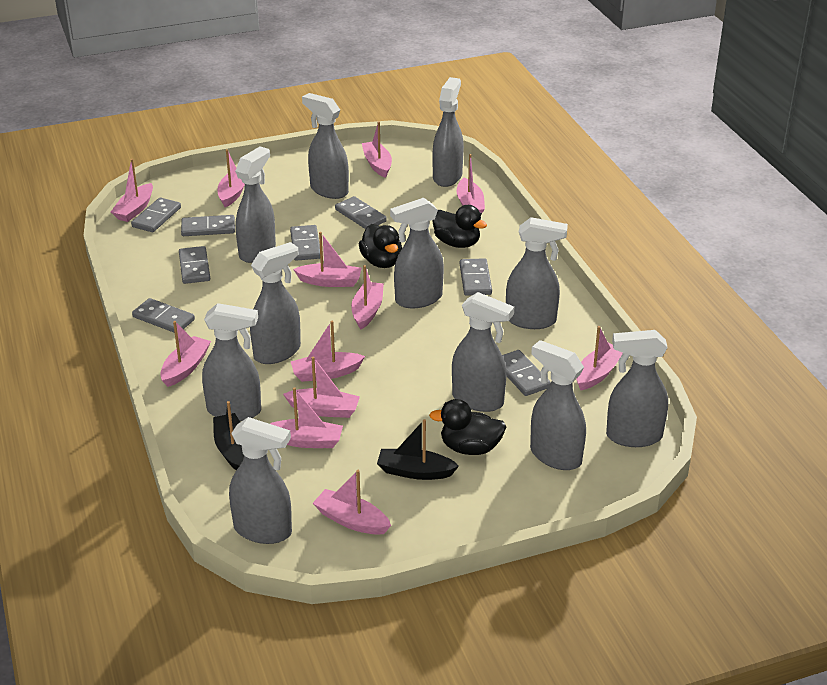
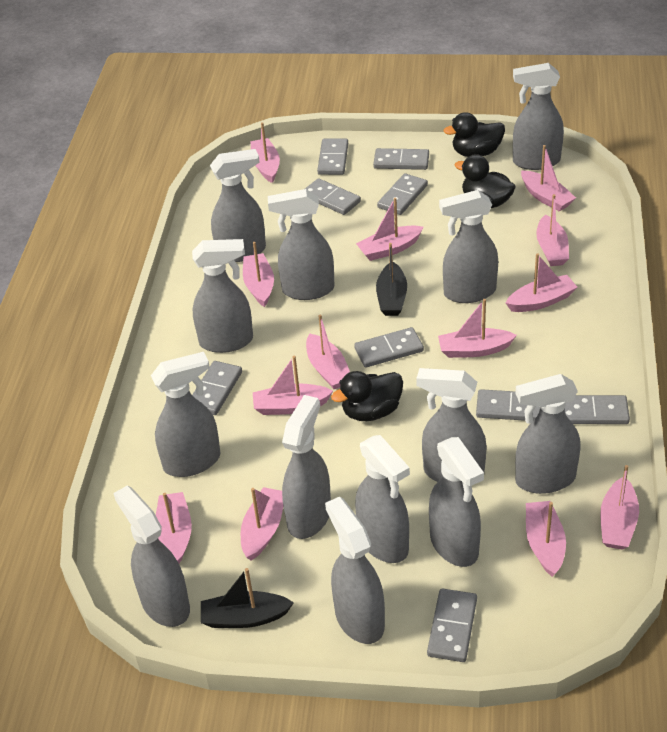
grey domino: 8 -> 9
grey spray bottle: 11 -> 13
pink boat: 12 -> 13

